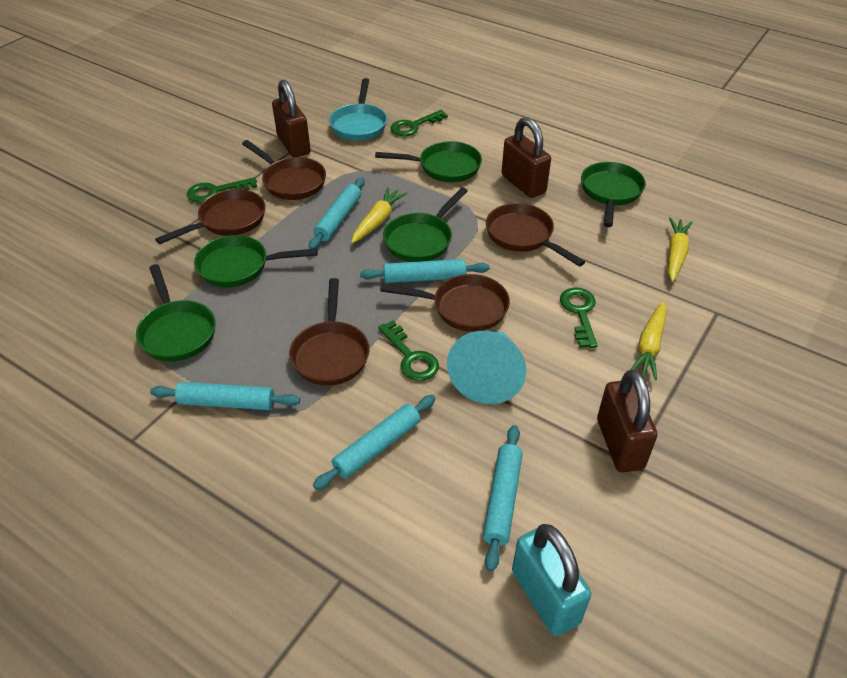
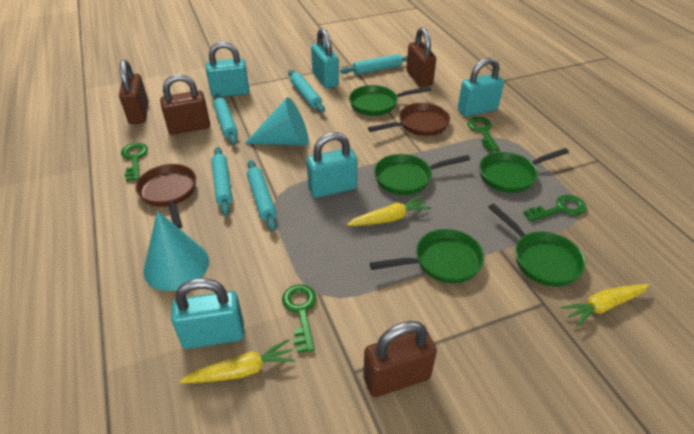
brown padlock: 3 -> 4
brown pan: 5 -> 2
turquoise cone: 1 -> 2
turquoise padlock: 1 -> 5
turquoise pan: 1 -> 0

